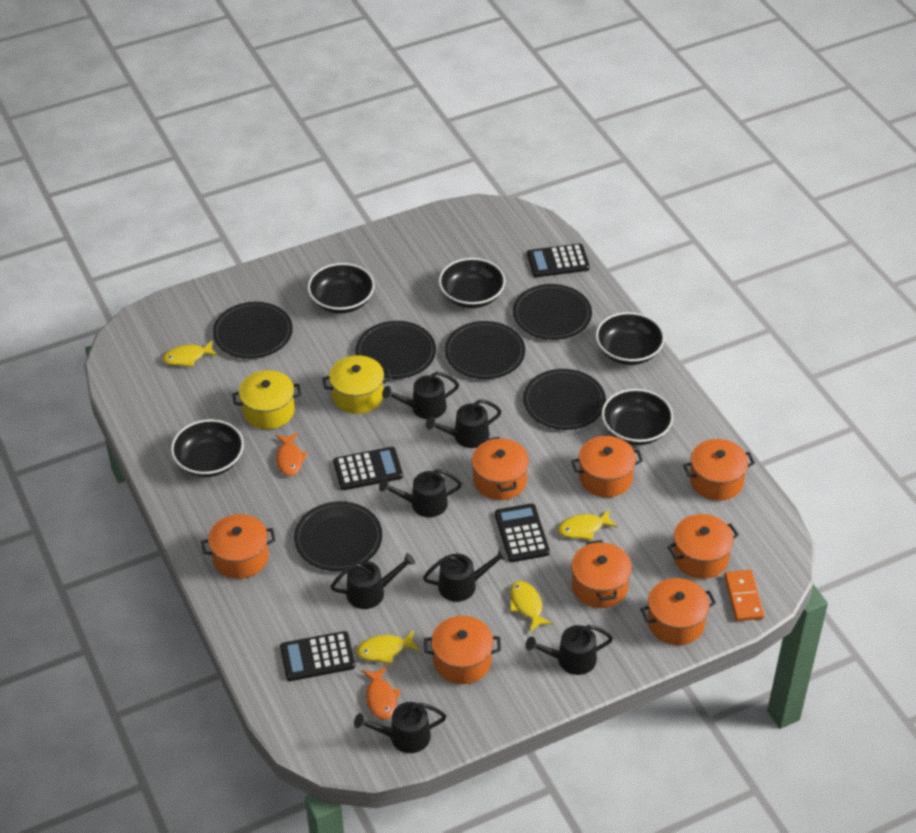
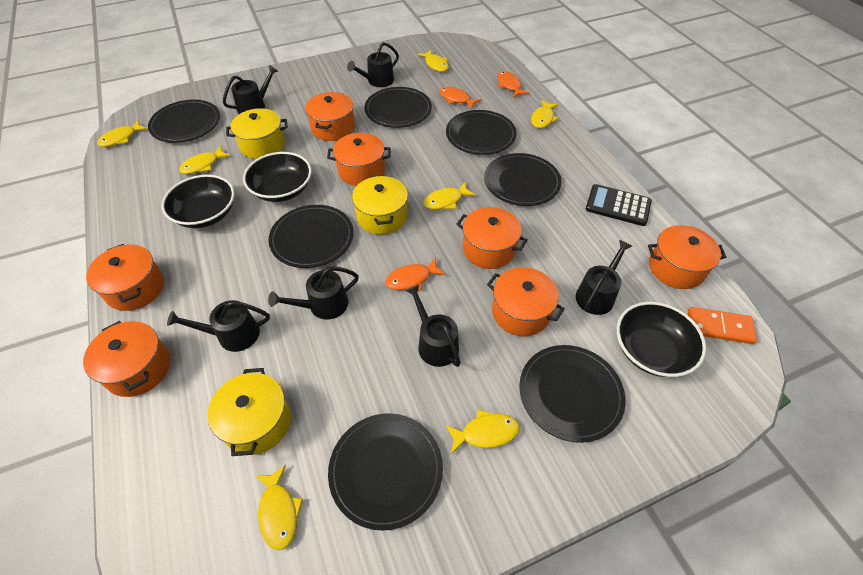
black bowl: 5 -> 3
black calculator: 4 -> 1
black plate: 6 -> 7
black watering can: 7 -> 6
orange fish: 2 -> 3
orange pot: 8 -> 7
yellow fish: 4 -> 7
yellow pot: 2 -> 3

